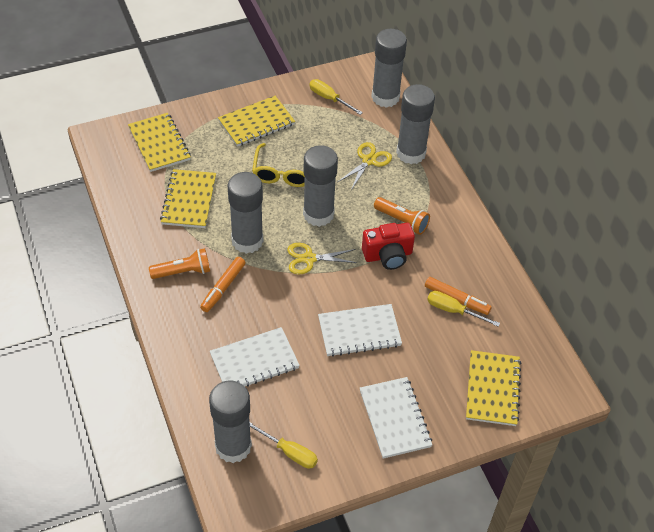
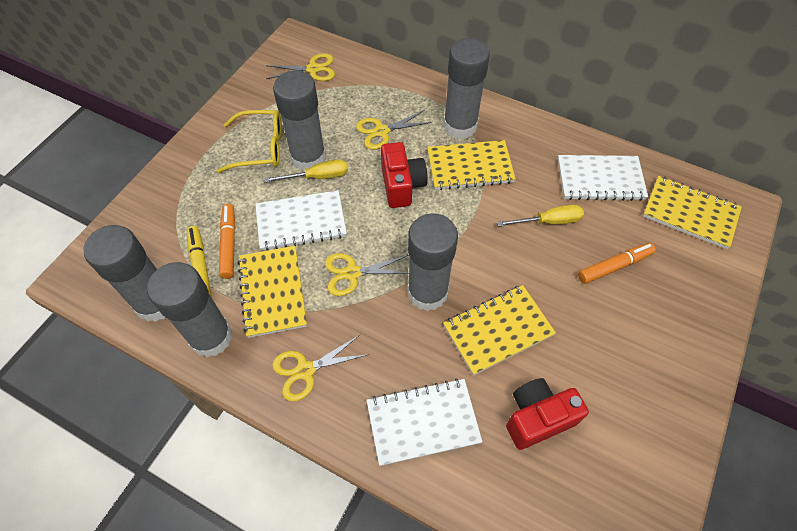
orange flashlight: 2 -> 0
red camera: 1 -> 2
yellow marker: 0 -> 1
yellow scissors: 2 -> 4
yellow screwdriver: 3 -> 2

